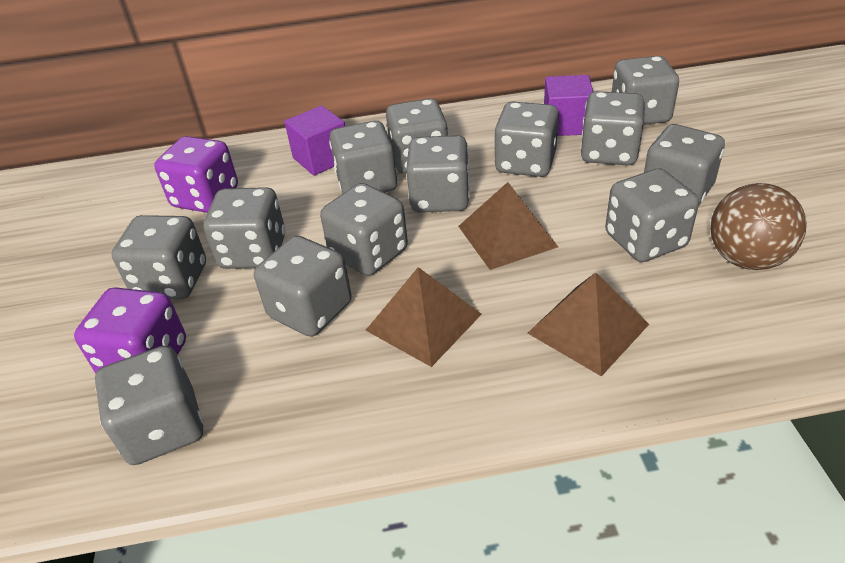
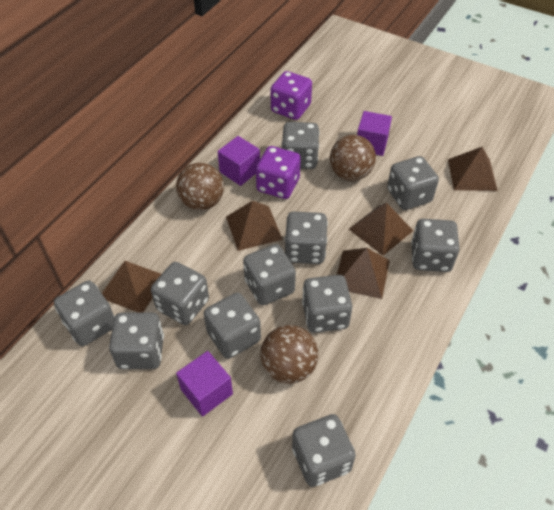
brown ball: 1 -> 3
brown pyramid: 3 -> 5
grey dice: 13 -> 11
purple cube: 2 -> 3

